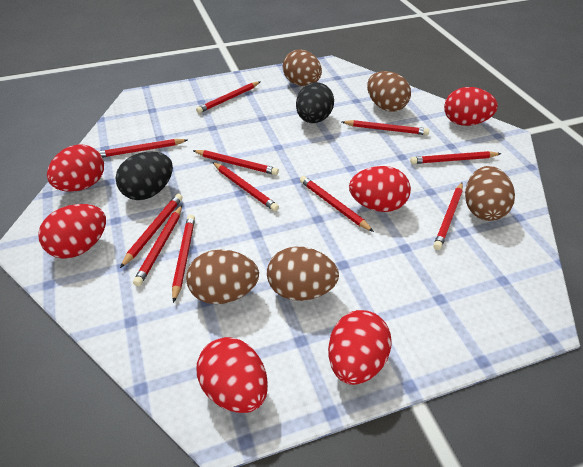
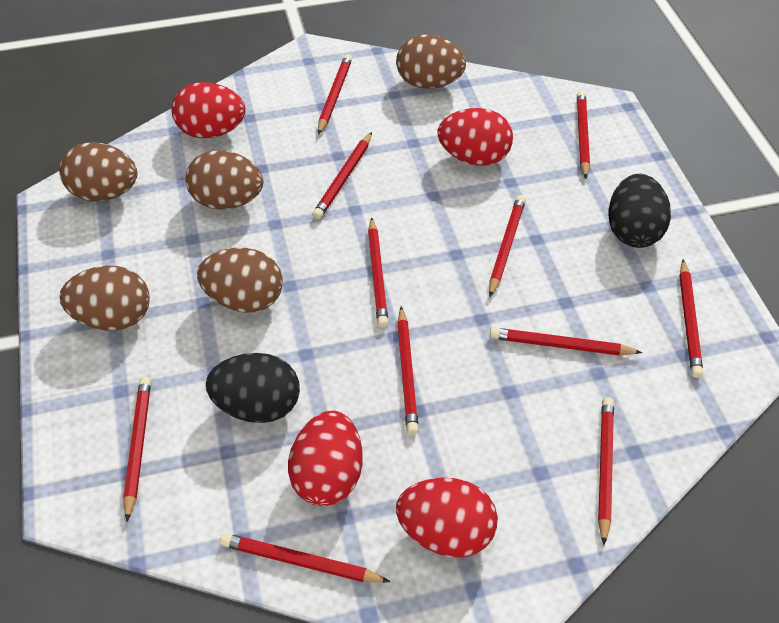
red egg: 6 -> 4

